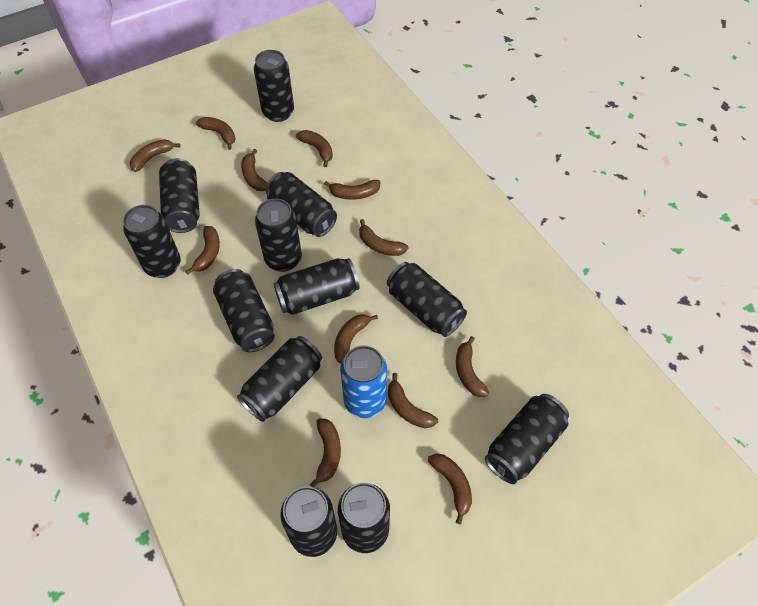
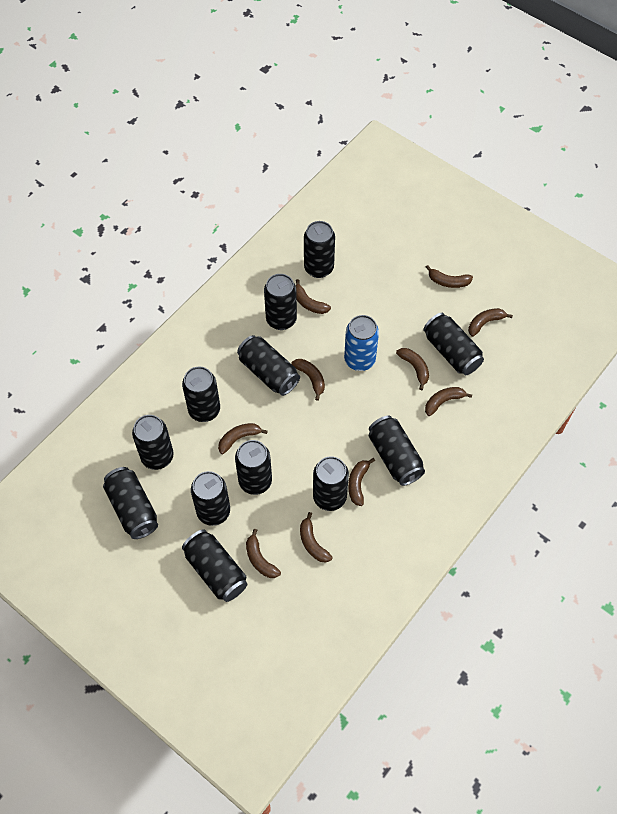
brown banana: 12 -> 10

